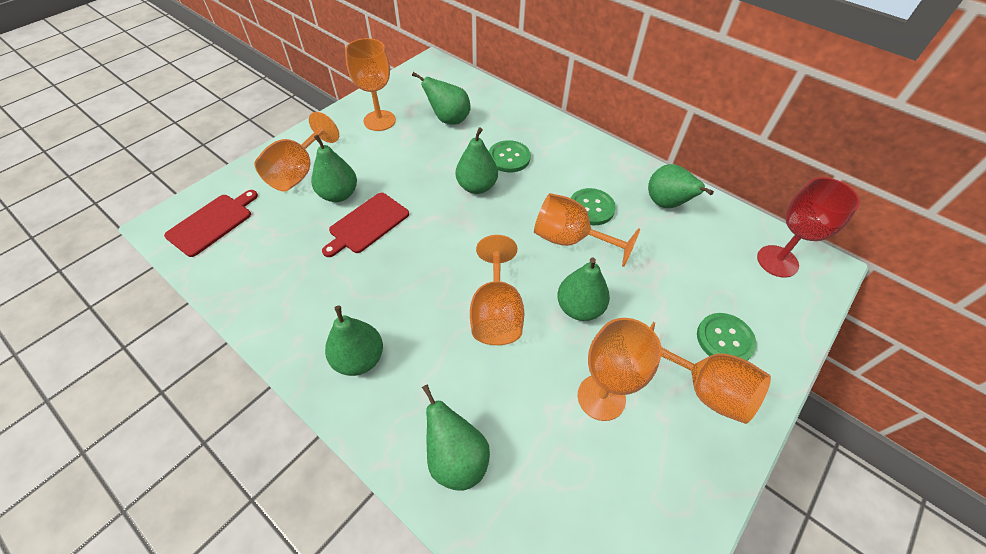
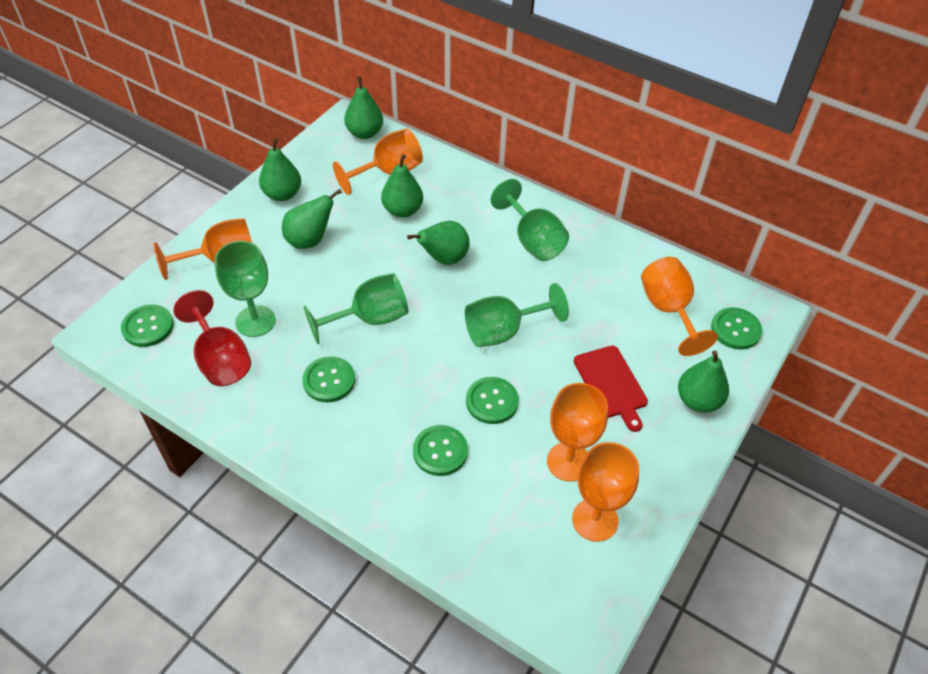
green button: 3 -> 5
green goblet: 0 -> 4
green pear: 7 -> 6
orange goblet: 6 -> 5
red cutting board: 2 -> 1

